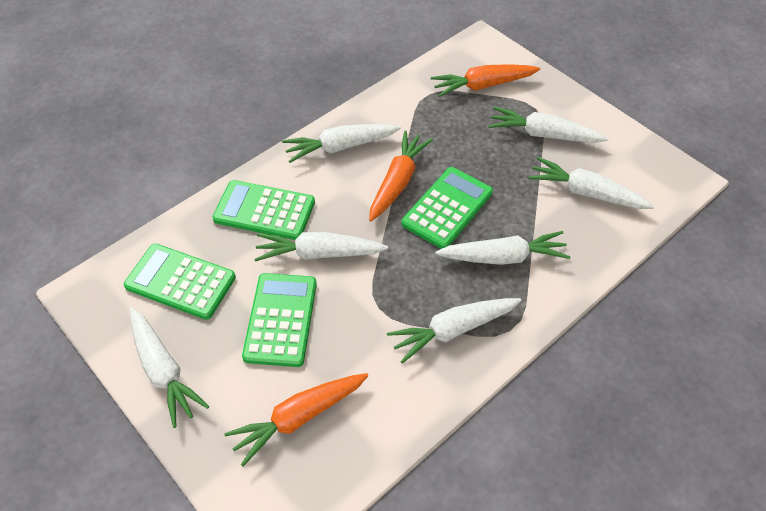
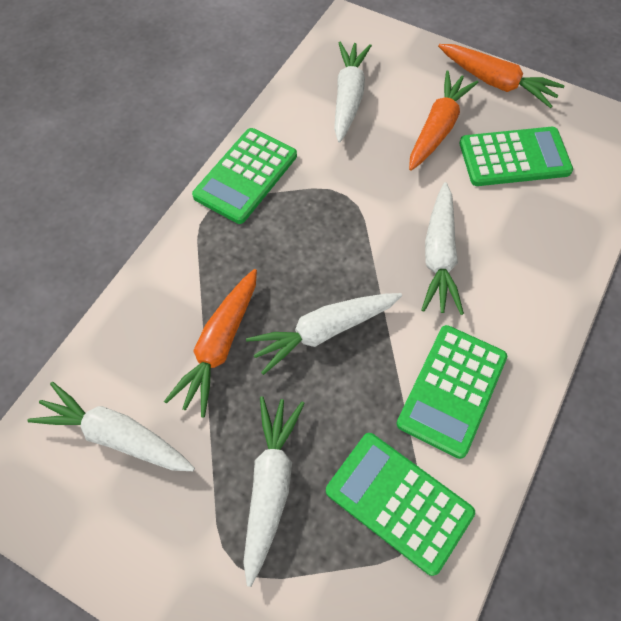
white carrot: 7 -> 5

